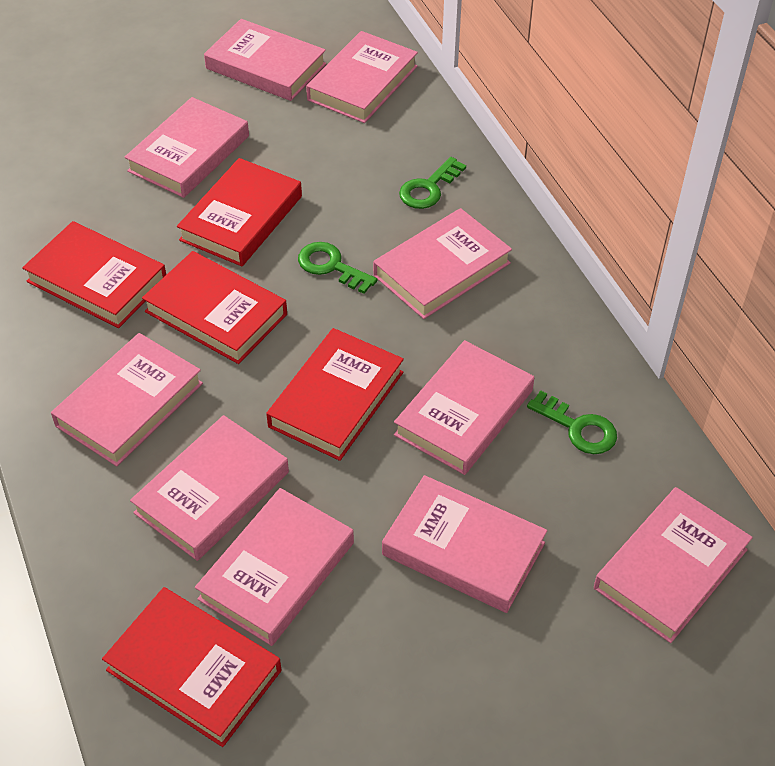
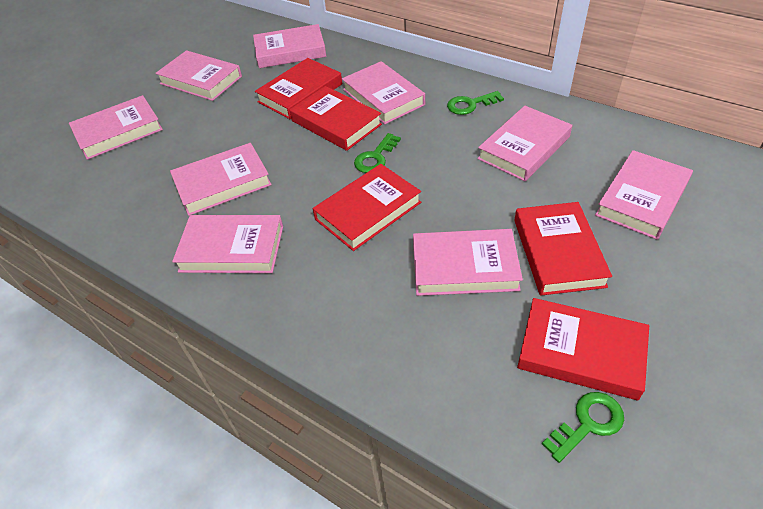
pink book: 10 -> 9

